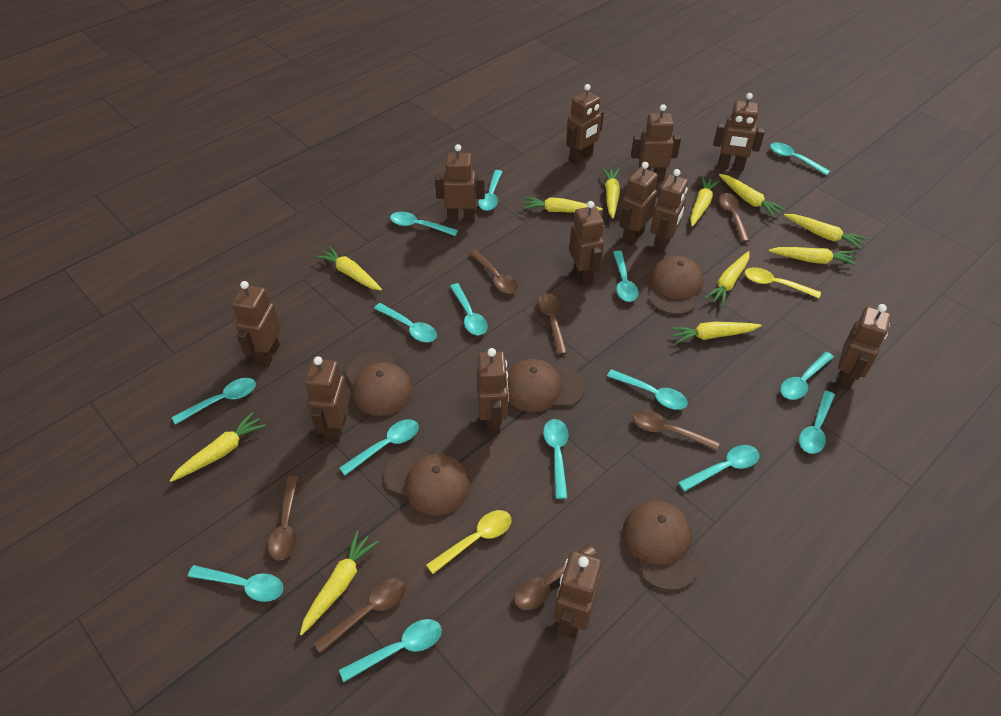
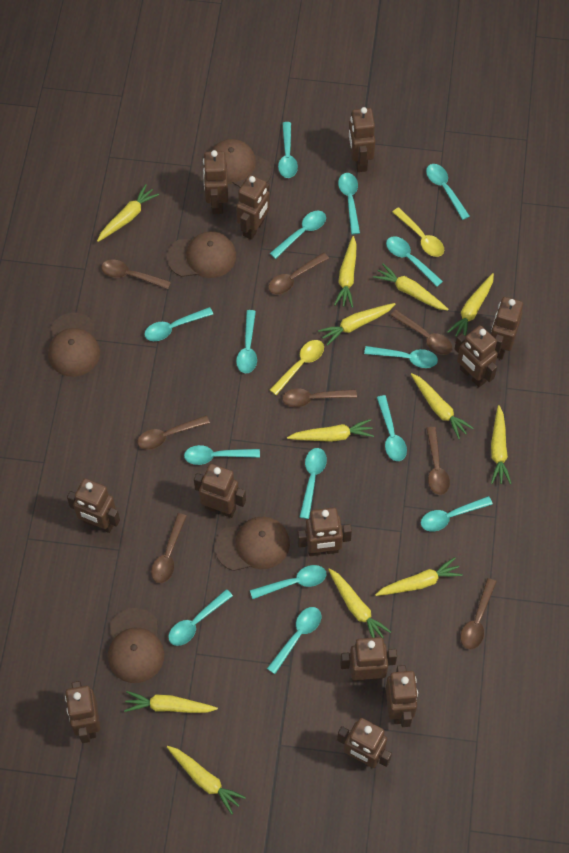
brown spoon: 7 -> 8
yellow carrot: 11 -> 12

